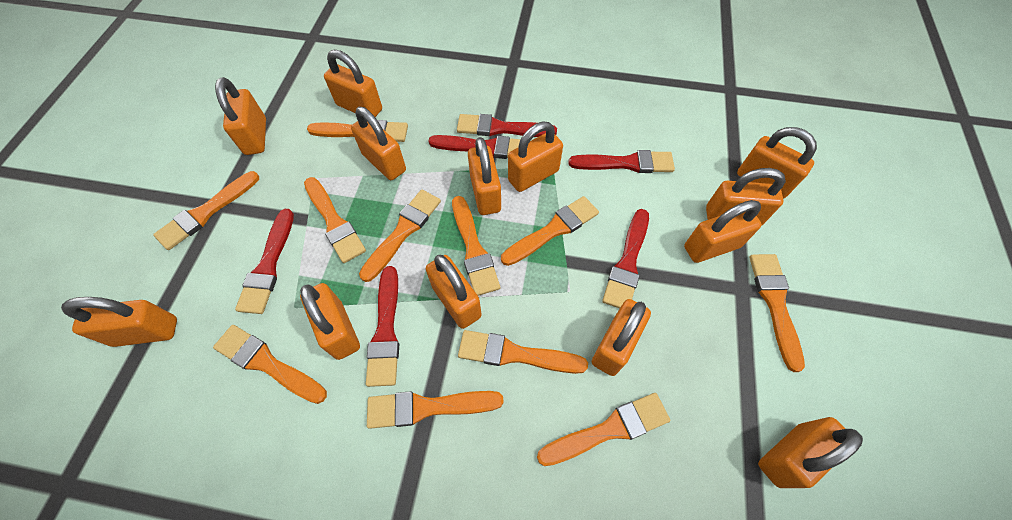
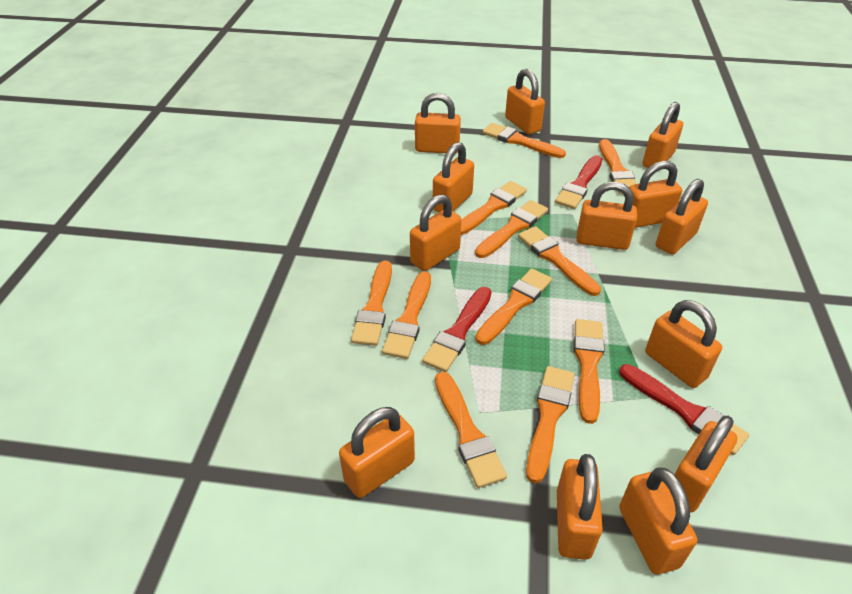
red brush: 6 -> 3

